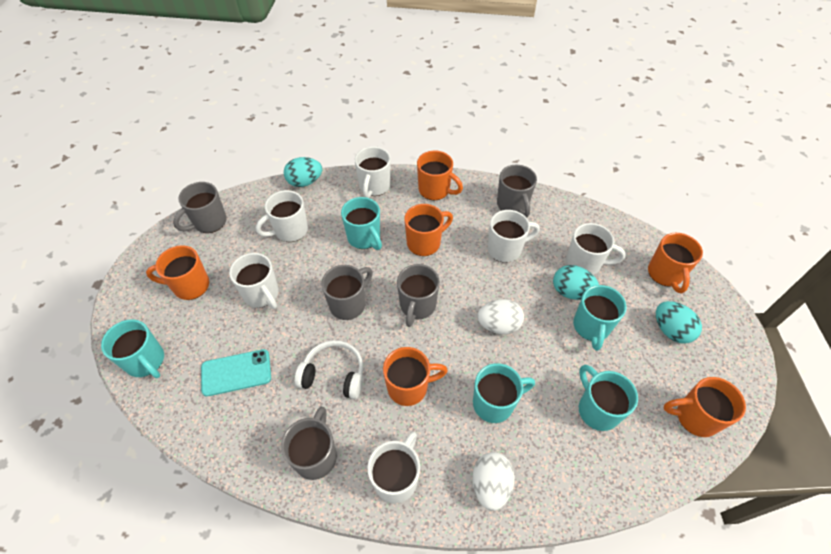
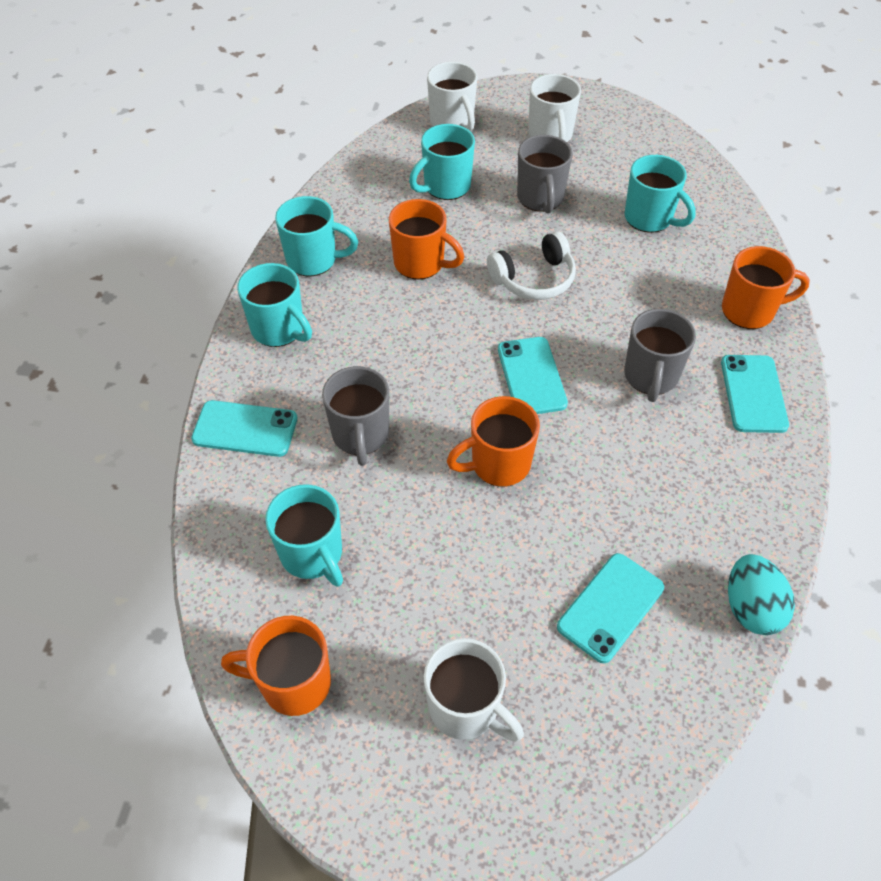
grey mug: 5 -> 3
orange mug: 6 -> 4
turquoise egg: 3 -> 1
turquoise phone: 1 -> 4
white egg: 2 -> 0
white mug: 6 -> 3

